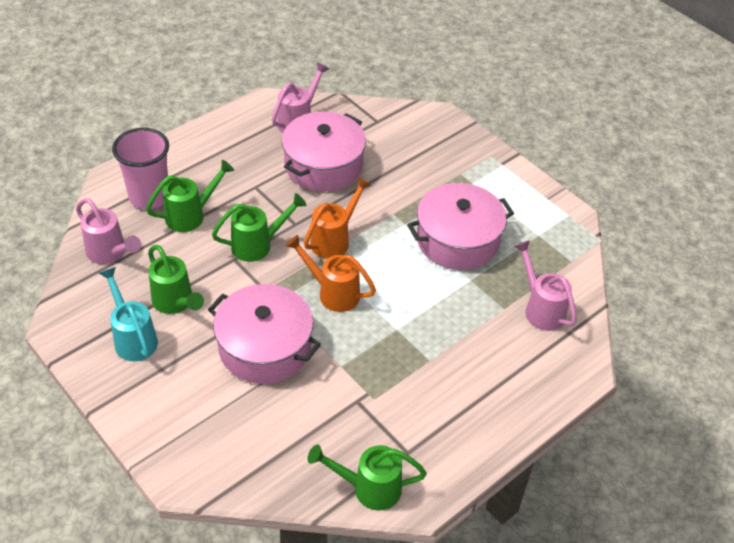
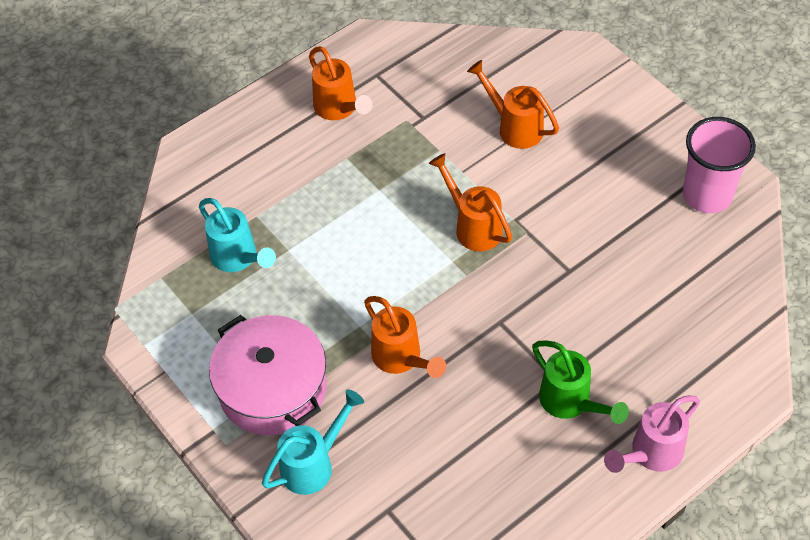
green watering can: 4 -> 1
orange watering can: 2 -> 4
pink pot: 3 -> 1
pink watering can: 3 -> 1
turquoise watering can: 1 -> 2

